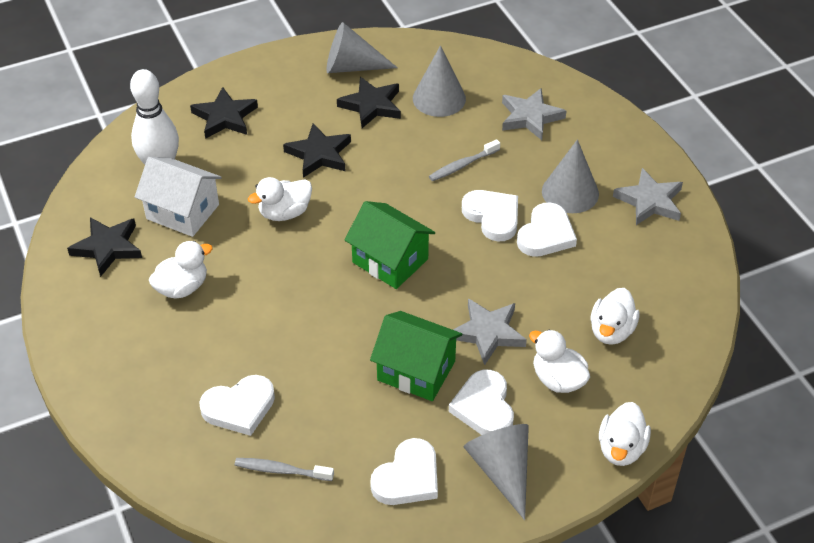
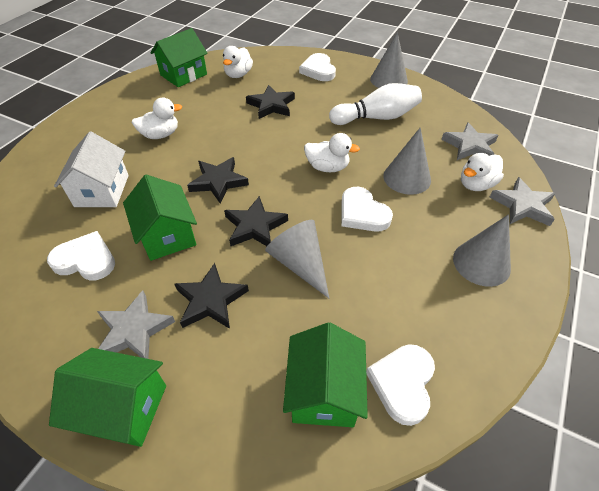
green house: 2 -> 4
grey toothbrush: 2 -> 0
white duck: 5 -> 4
white heart: 5 -> 4

